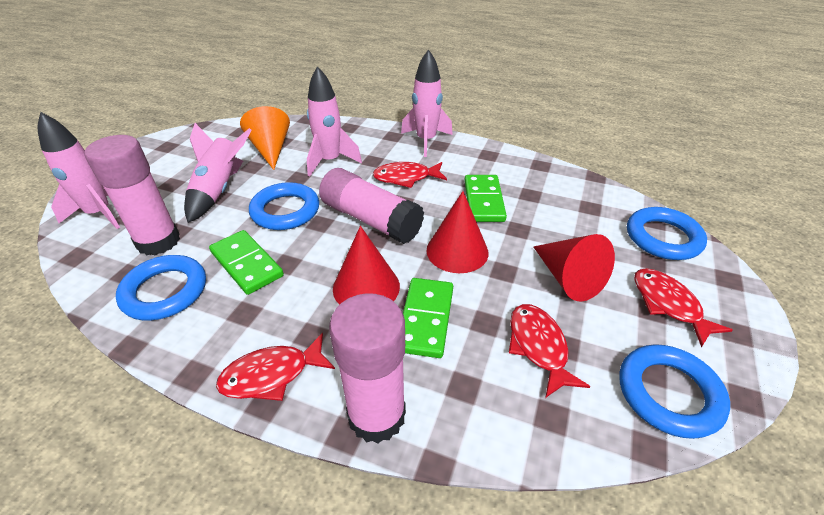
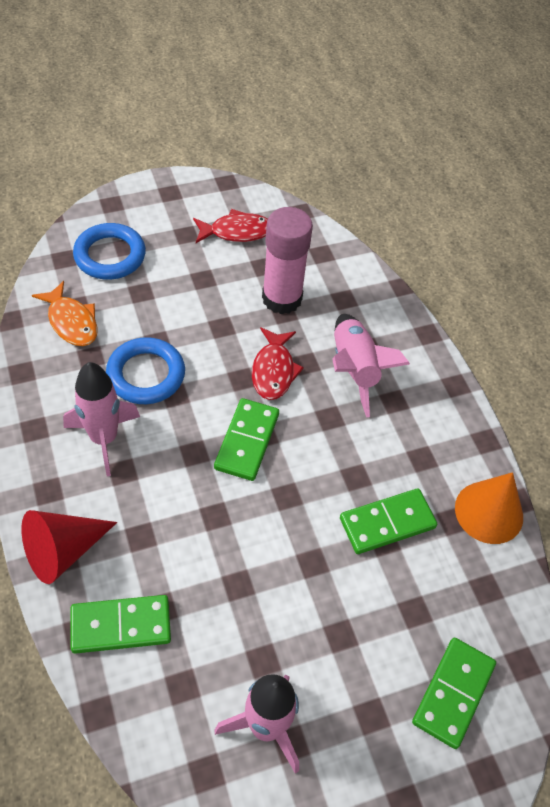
blue ring: 4 -> 2
green domino: 3 -> 4
orange fish: 0 -> 1
pink glue stick: 3 -> 1
pink rocket: 4 -> 3
red cone: 3 -> 1
red fish: 4 -> 2

